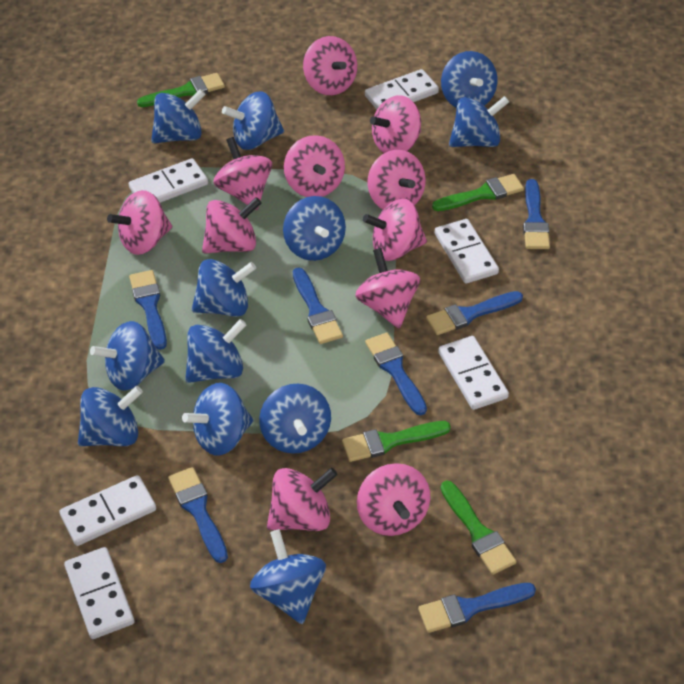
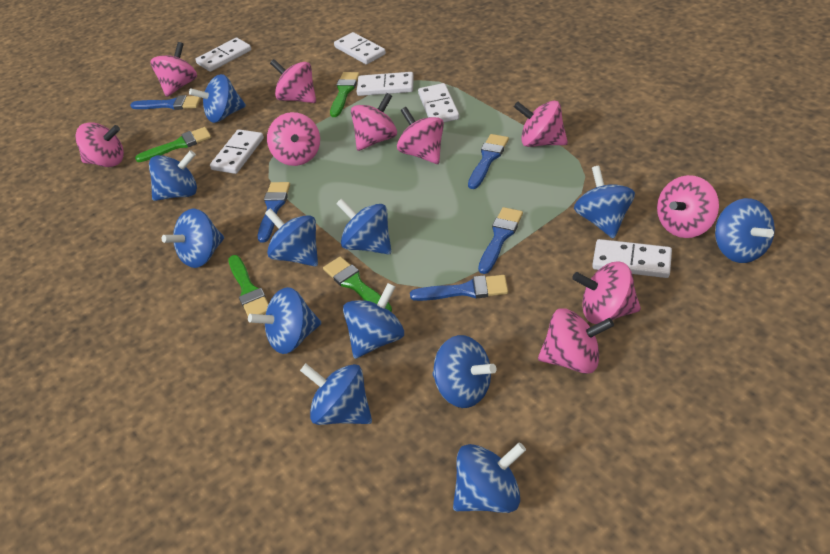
blue brush: 7 -> 5
pink spinning top: 11 -> 10

